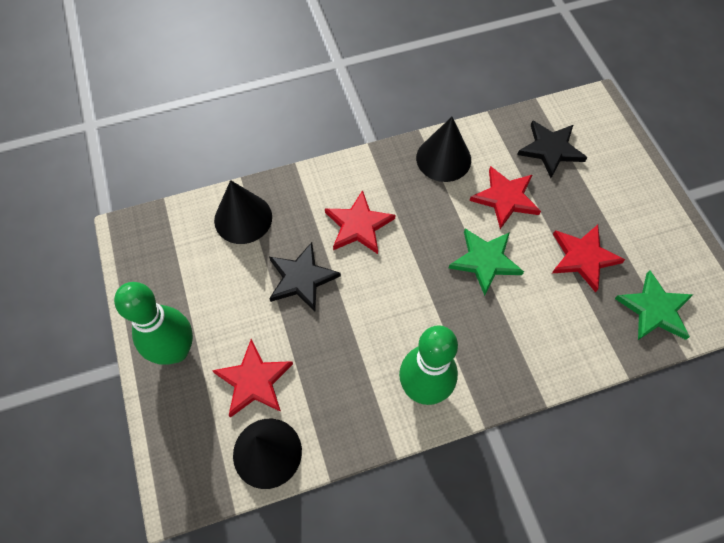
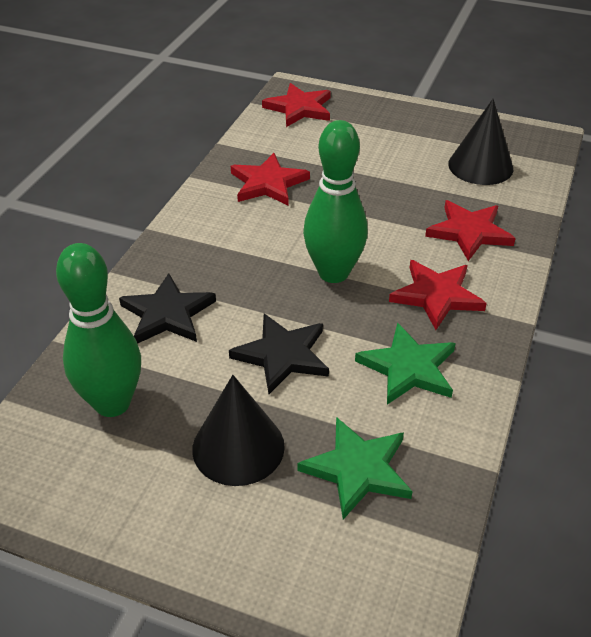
black cone: 3 -> 2

